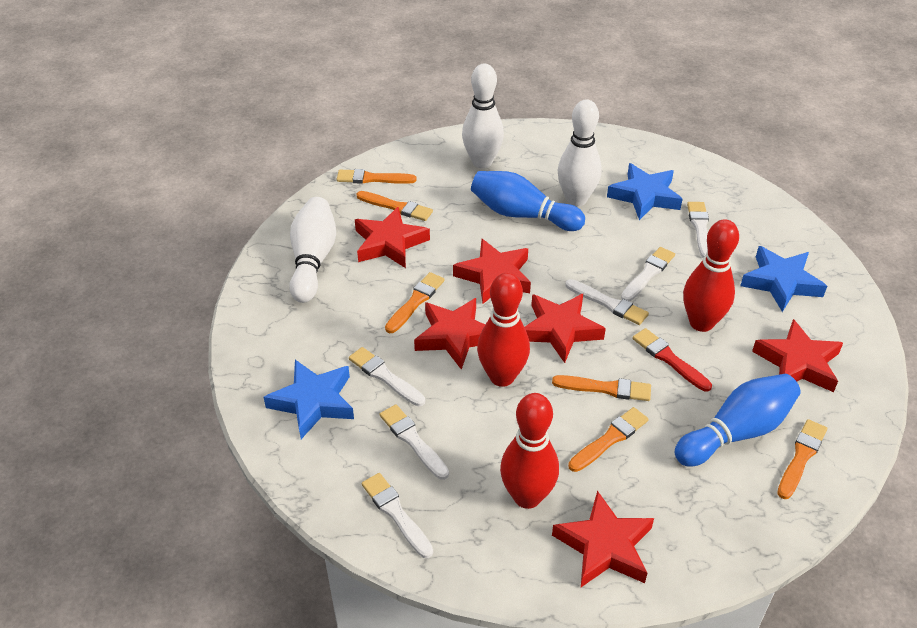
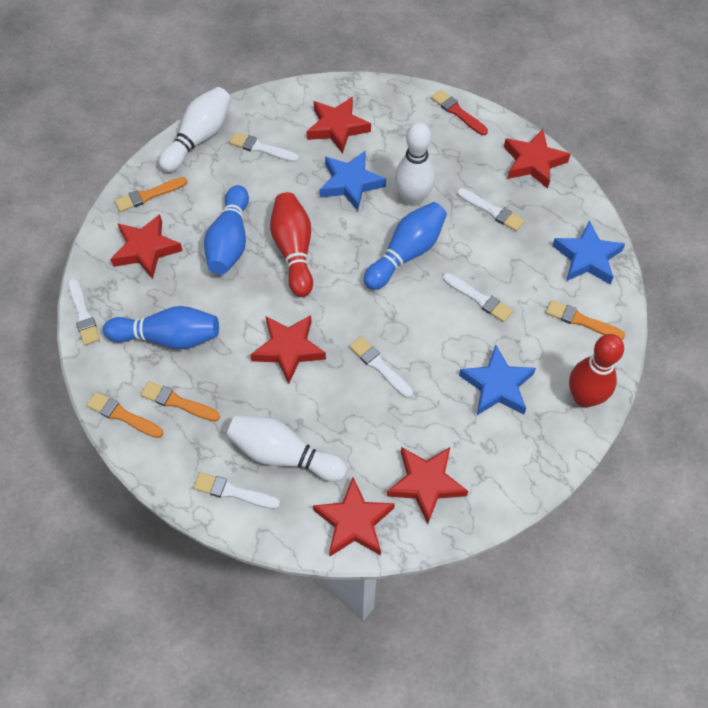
blue bowling pin: 2 -> 3
orange brush: 6 -> 4
red bowling pin: 3 -> 2

